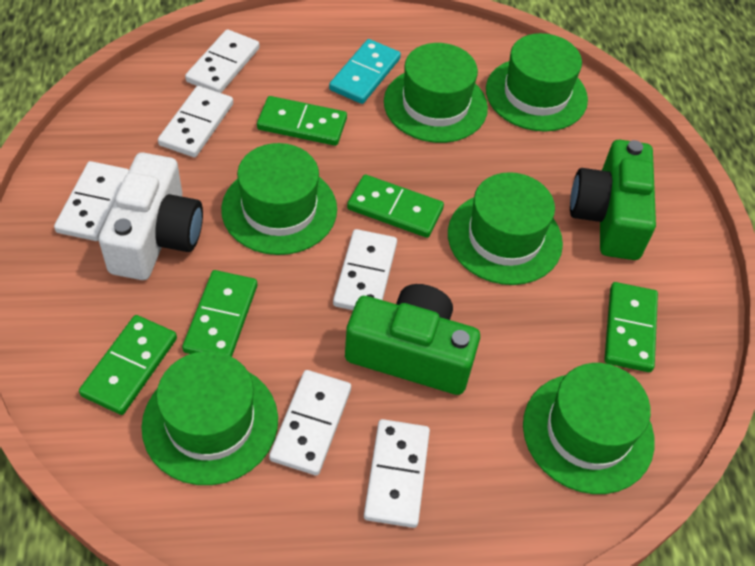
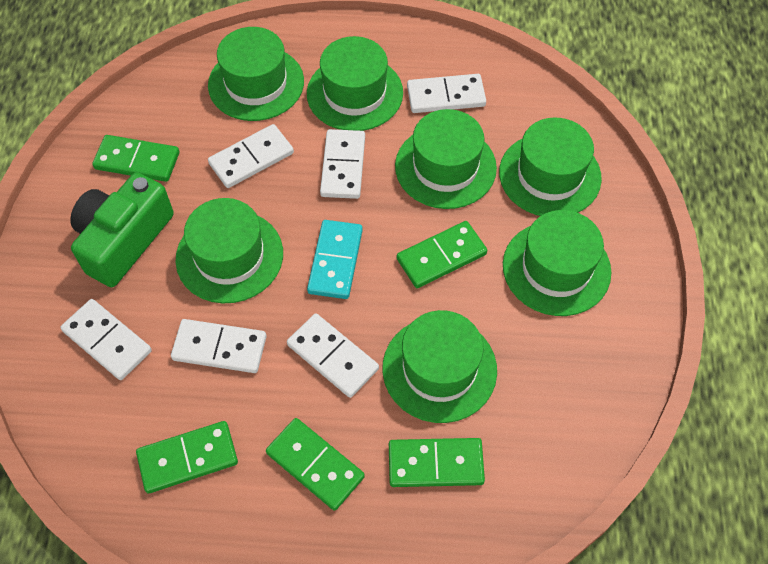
green camera: 2 -> 1
green hat: 6 -> 7
white camera: 1 -> 0

